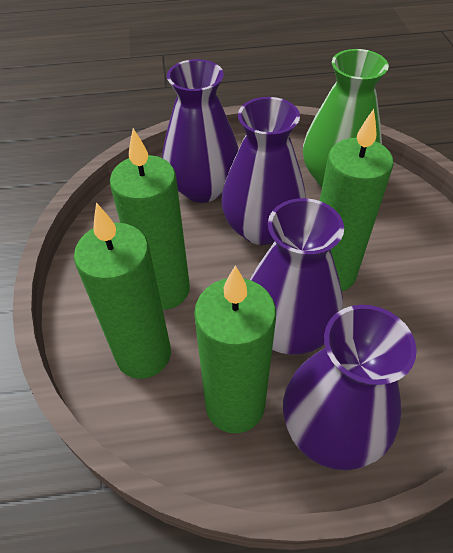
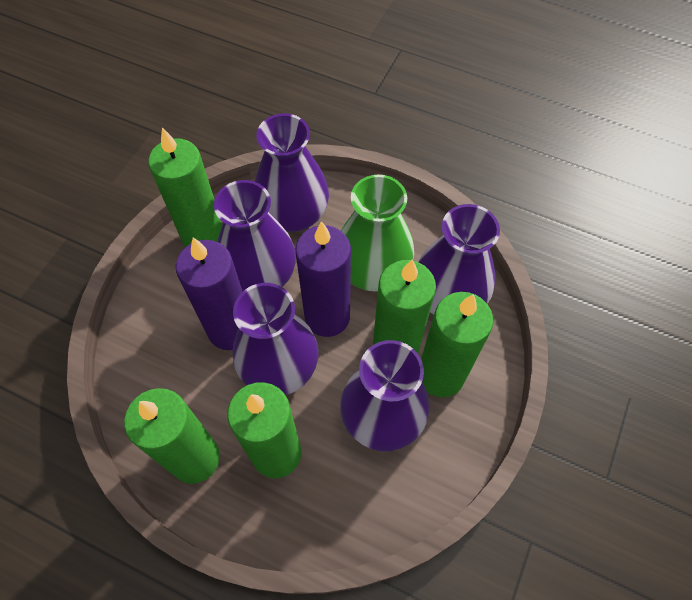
green candle: 4 -> 5
purple candle: 0 -> 2
purple vase: 4 -> 5

